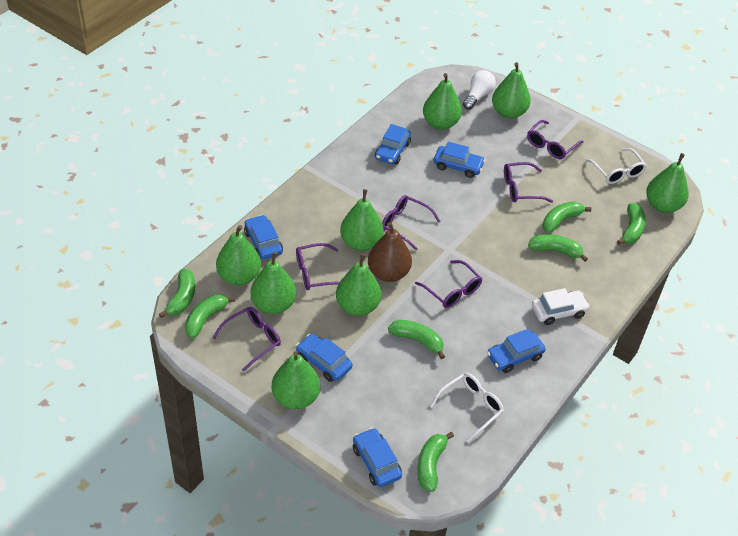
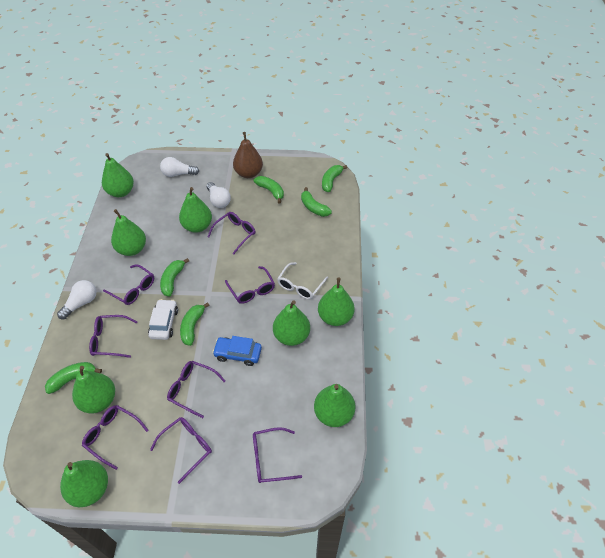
blue car: 6 -> 1
green banana: 7 -> 6
purple glasses: 6 -> 8
white glasses: 2 -> 1
white light bulb: 1 -> 3

